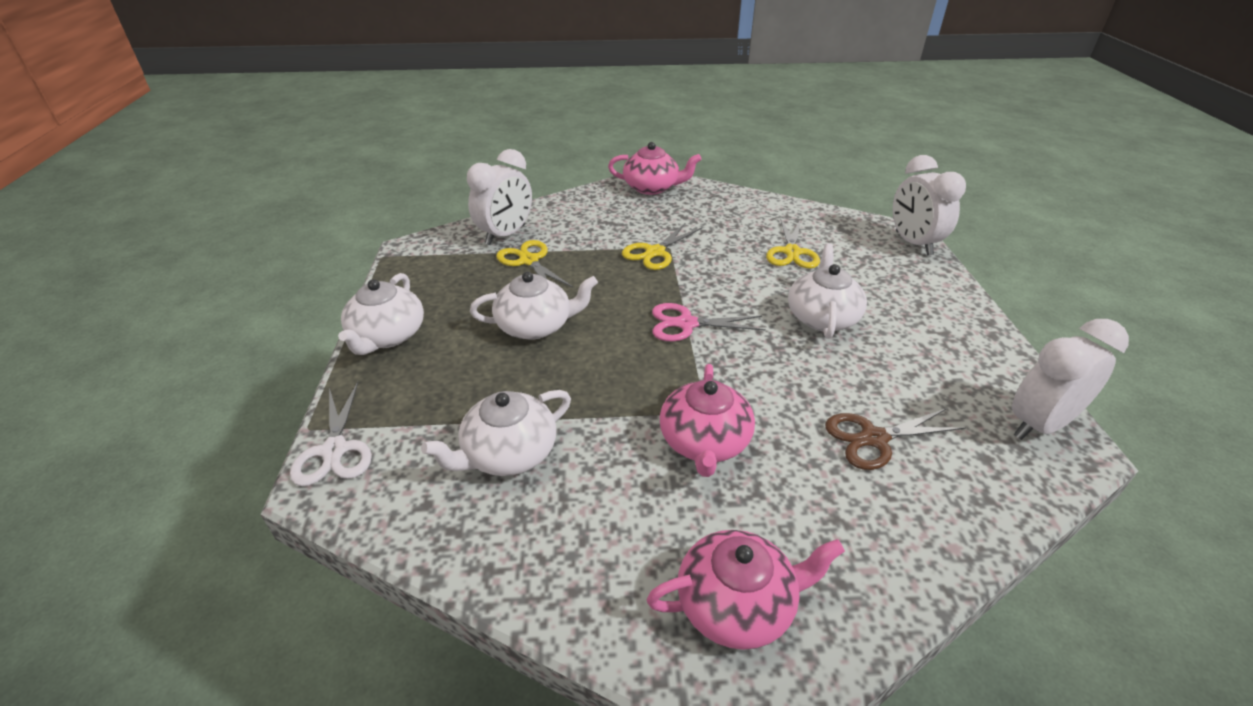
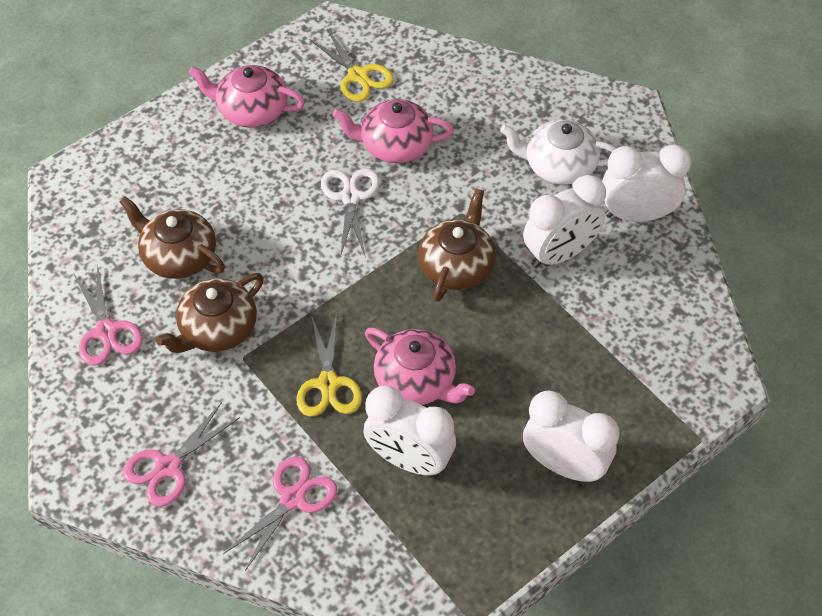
brown scissors: 1 -> 0
brown teapot: 0 -> 3
pink scissors: 1 -> 3
white clock: 3 -> 4
white teapot: 4 -> 1
yellow scissors: 3 -> 2

